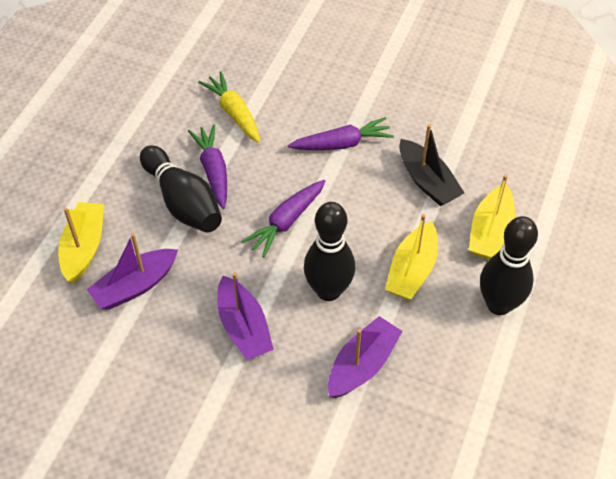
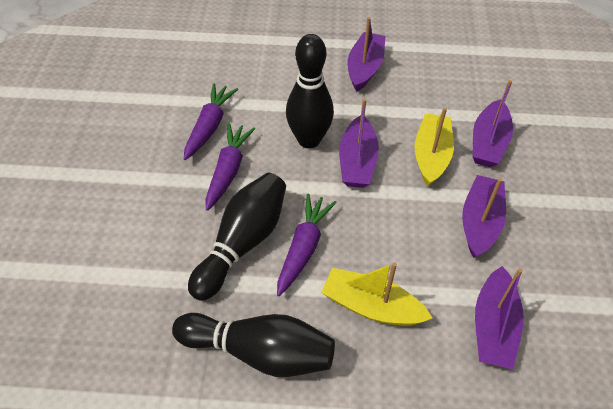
black boat: 1 -> 0
purple boat: 3 -> 5
yellow boat: 3 -> 2
yellow carrot: 1 -> 0

